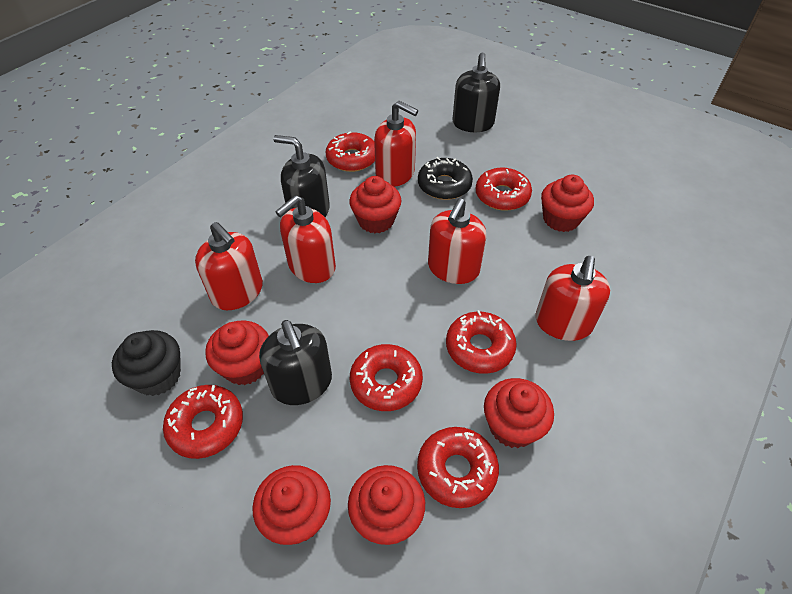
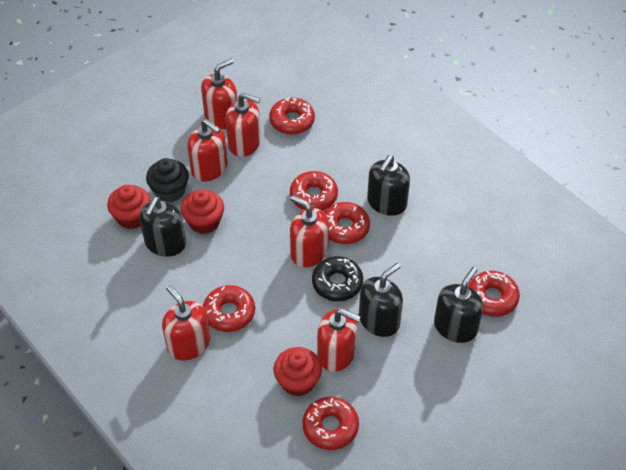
black soap dispenser: 3 -> 4
red cupcake: 6 -> 3
red soap dispenser: 5 -> 6

